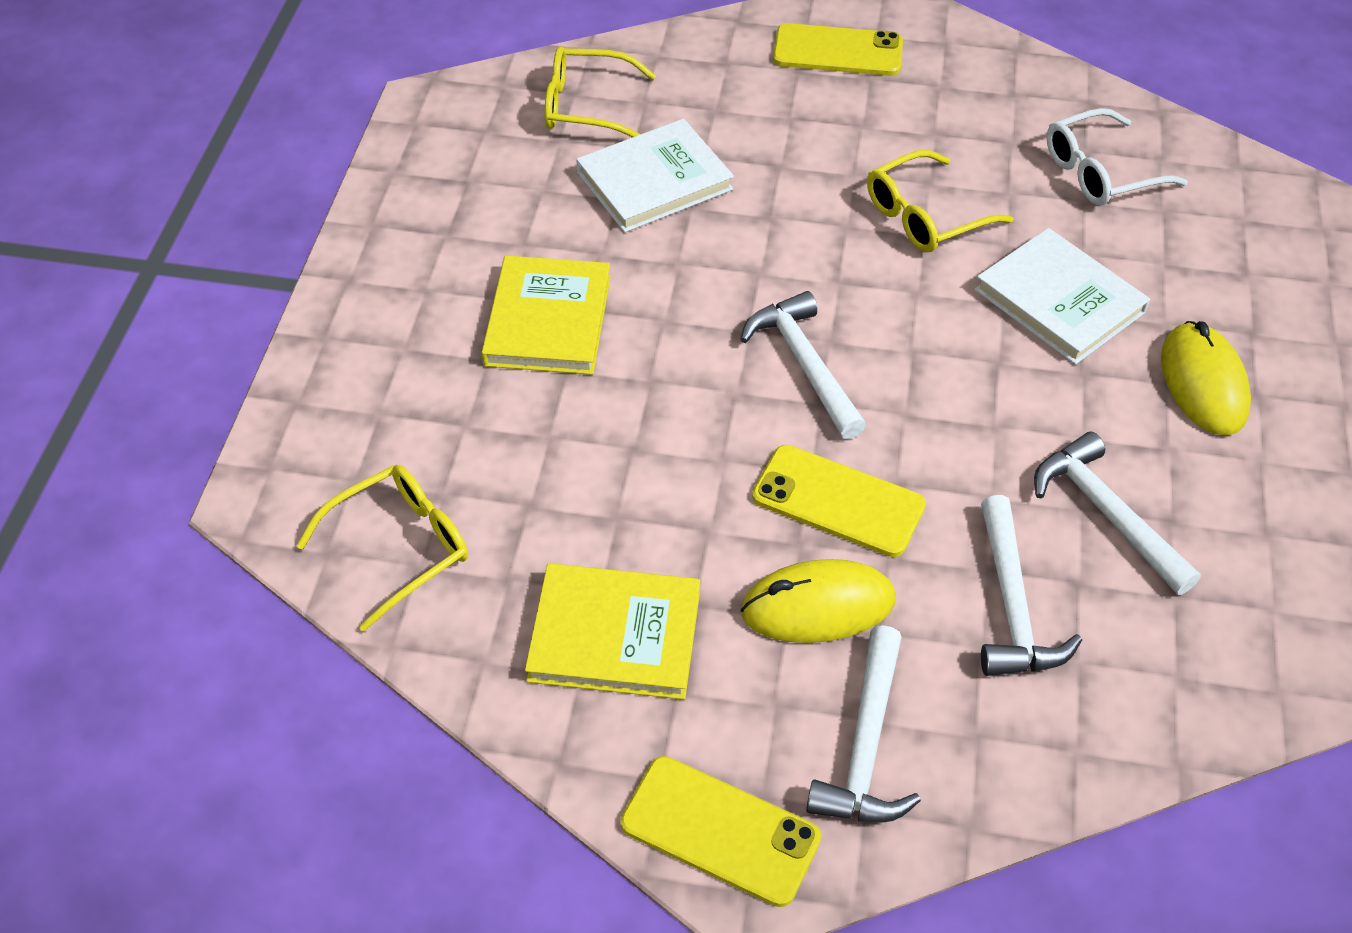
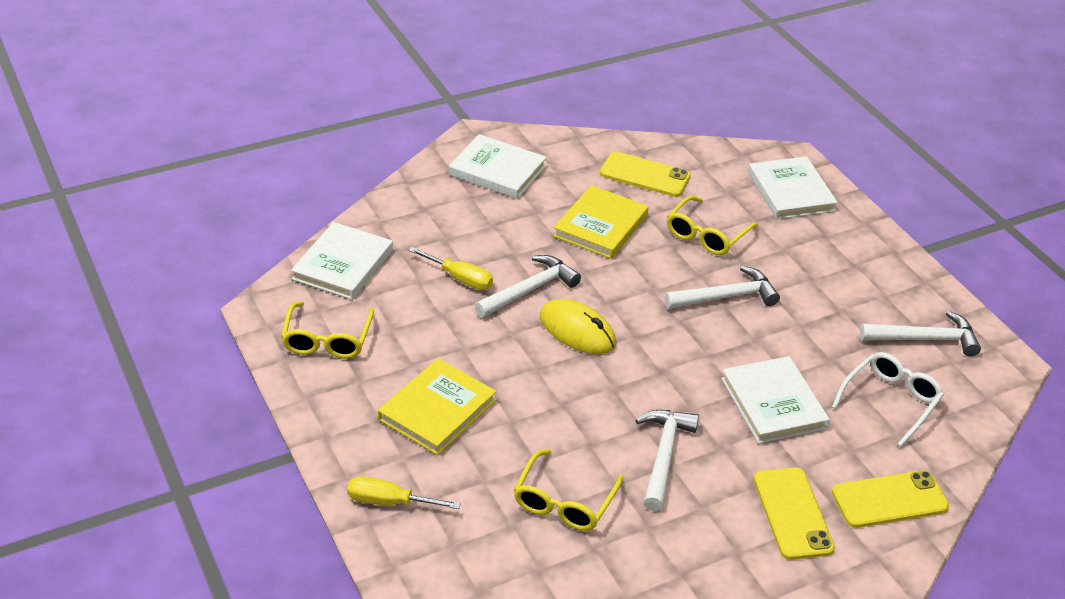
white book: 2 -> 4
yellow mouse: 2 -> 1
yellow screwdriver: 0 -> 2

